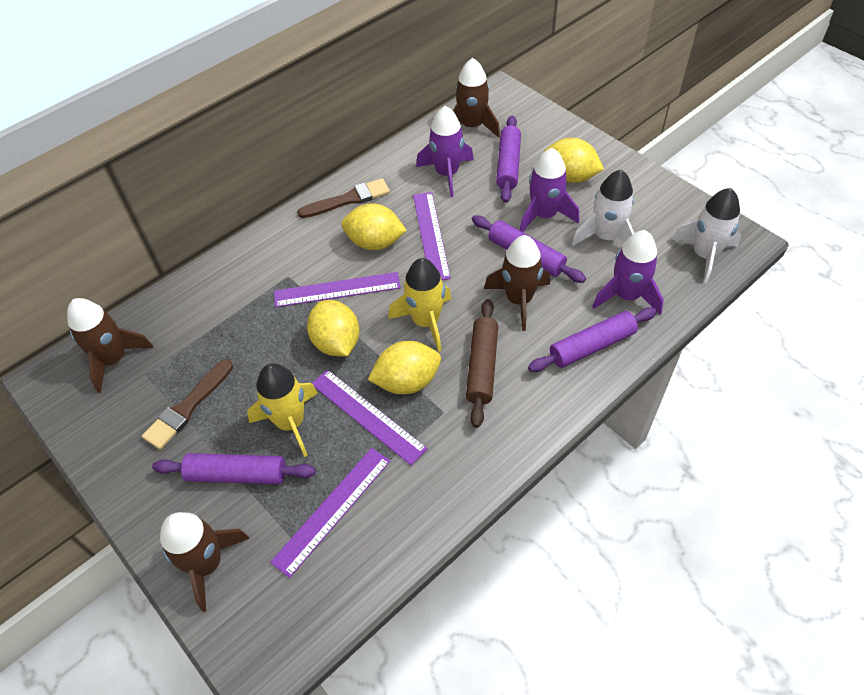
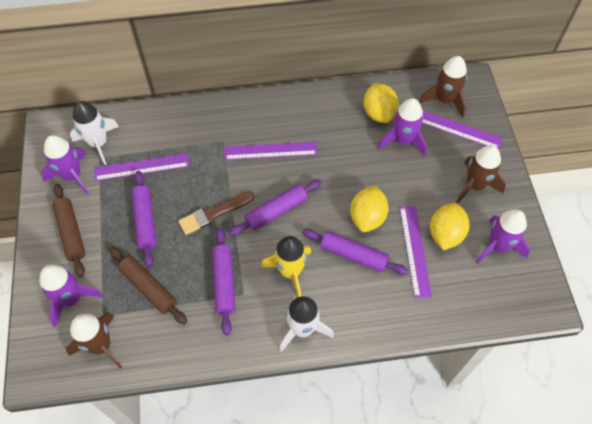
brown brush: 2 -> 1
brown rocket: 4 -> 3
brown rolling pin: 1 -> 2
purple rocket: 3 -> 4
yellow lemon: 4 -> 3
yellow rocket: 2 -> 1

